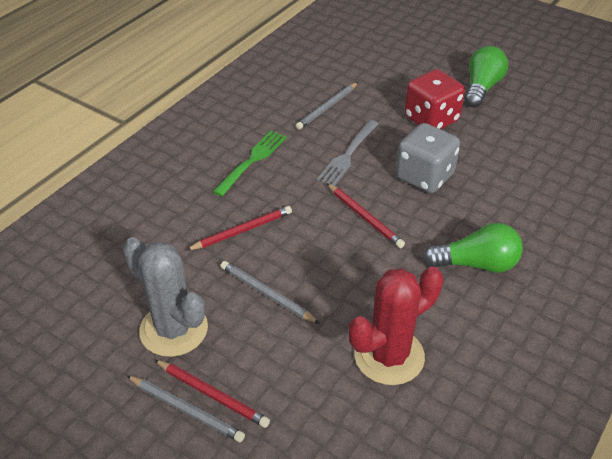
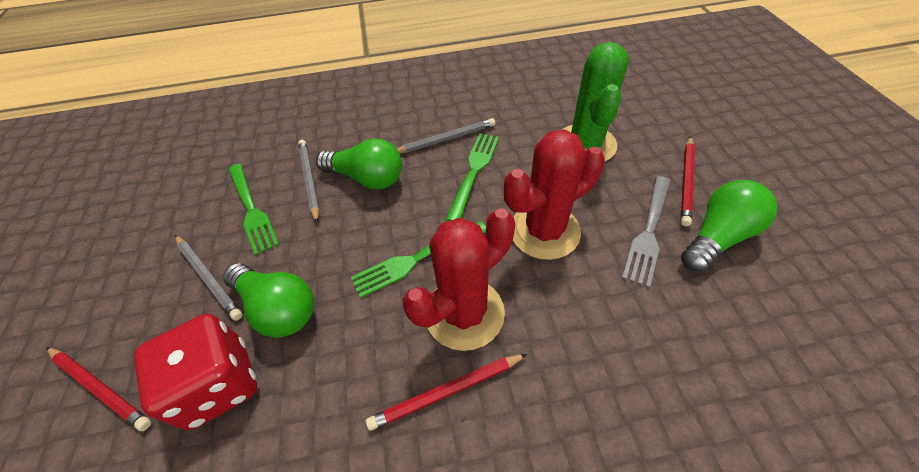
green cactus: 0 -> 1
green fork: 1 -> 3
green light bulb: 2 -> 3
grey cactus: 1 -> 0
grey dice: 1 -> 0
red cactus: 1 -> 2

